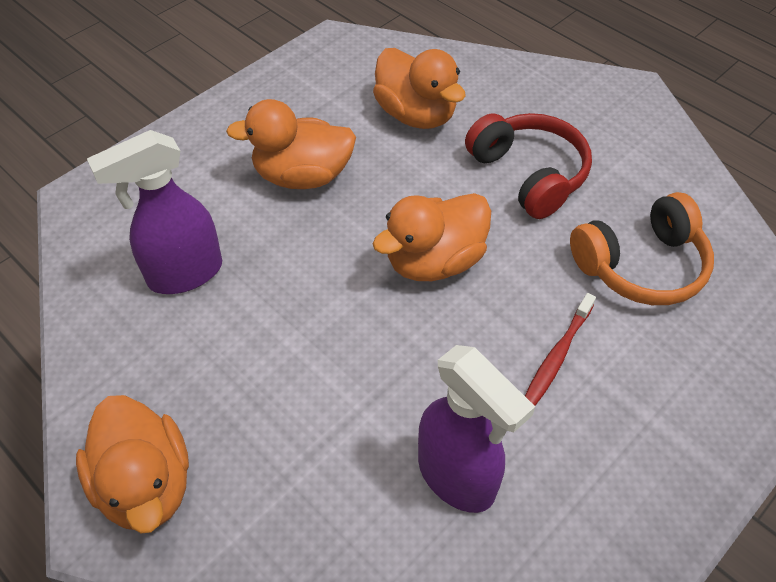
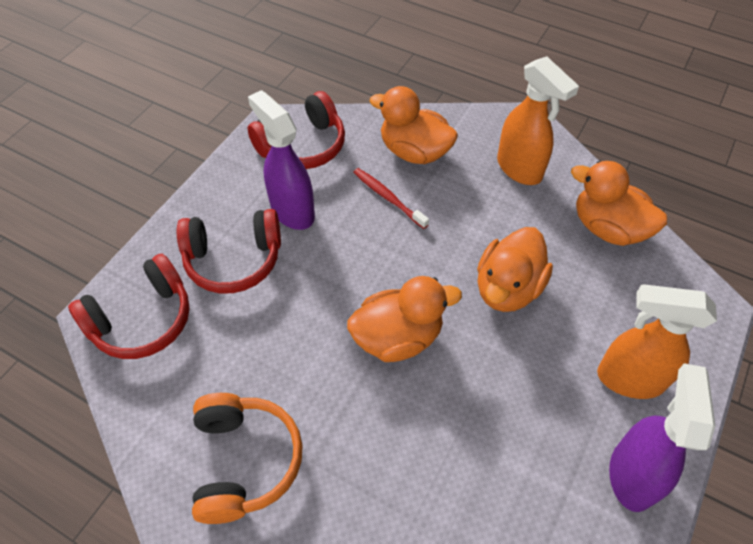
orange spray bottle: 0 -> 2
red headphones: 1 -> 3

